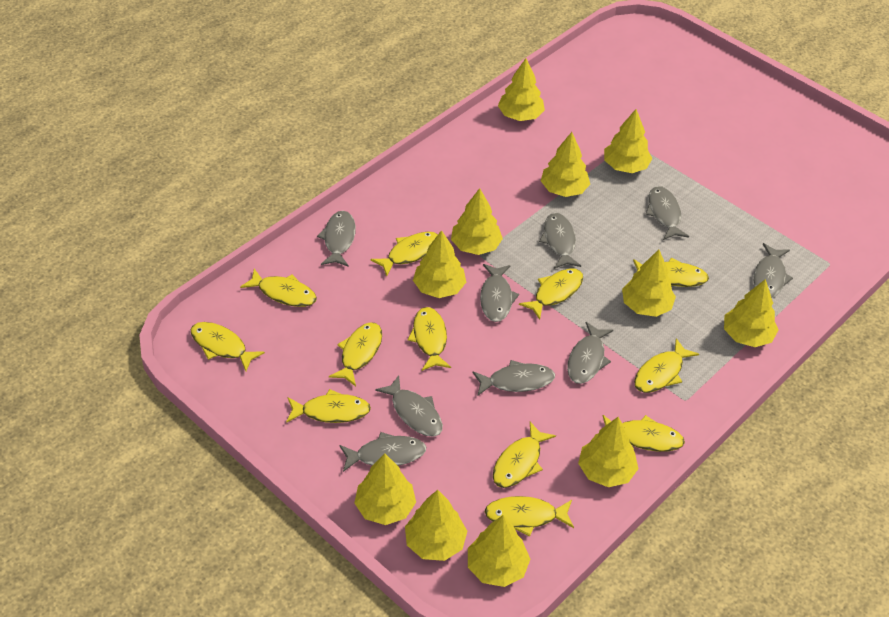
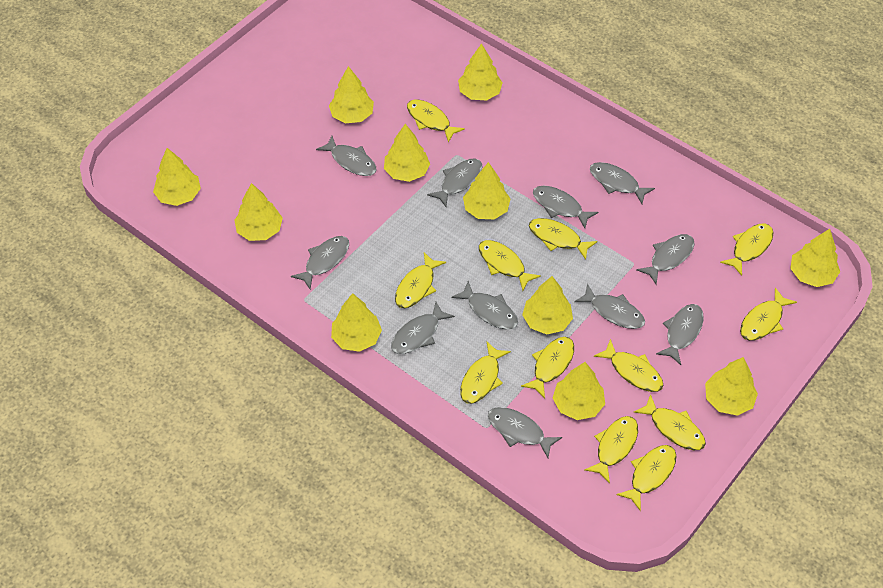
grey fish: 9 -> 11

